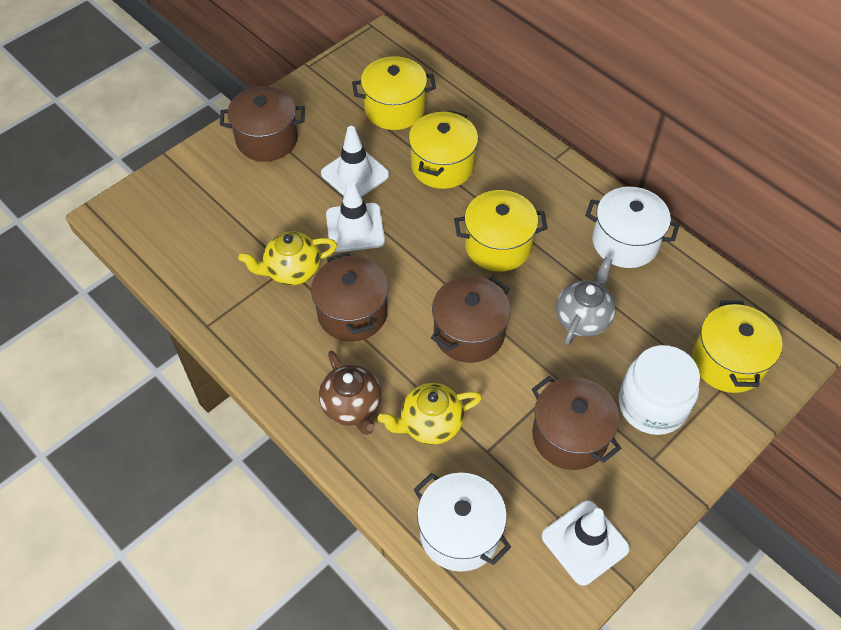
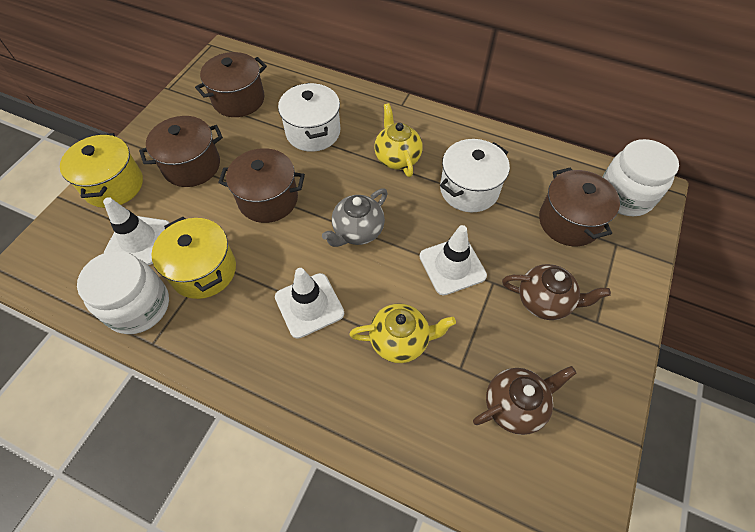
brown teapot: 1 -> 2
white jar: 1 -> 2
yellow pot: 4 -> 2

